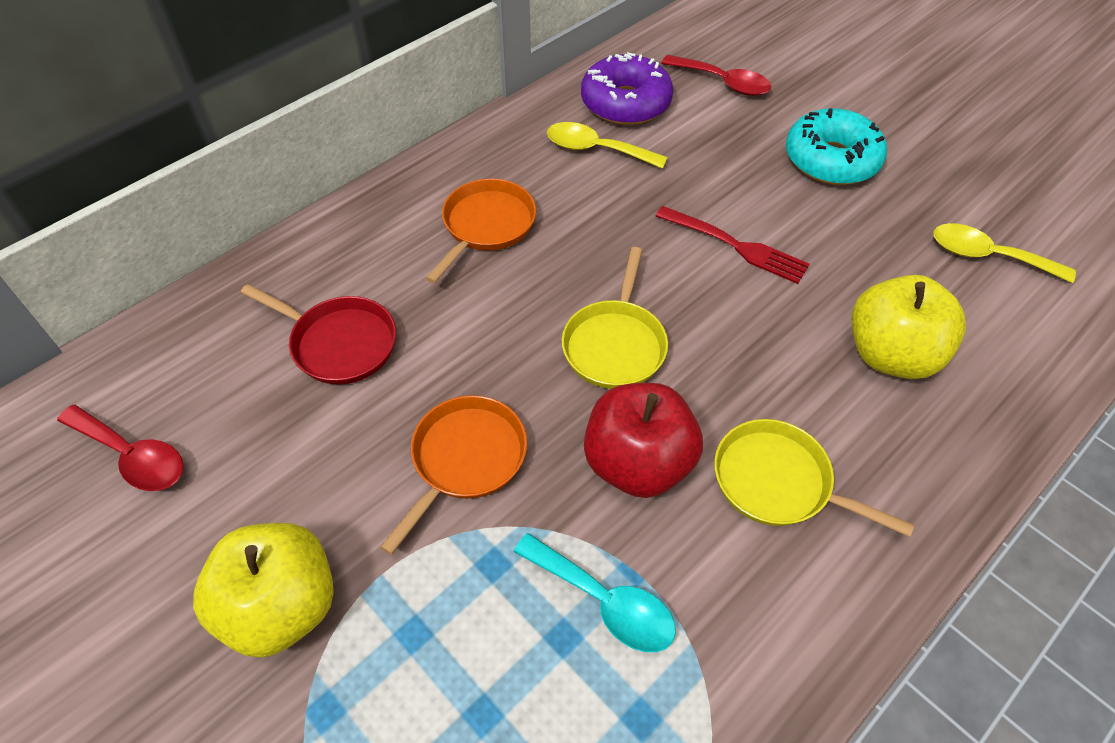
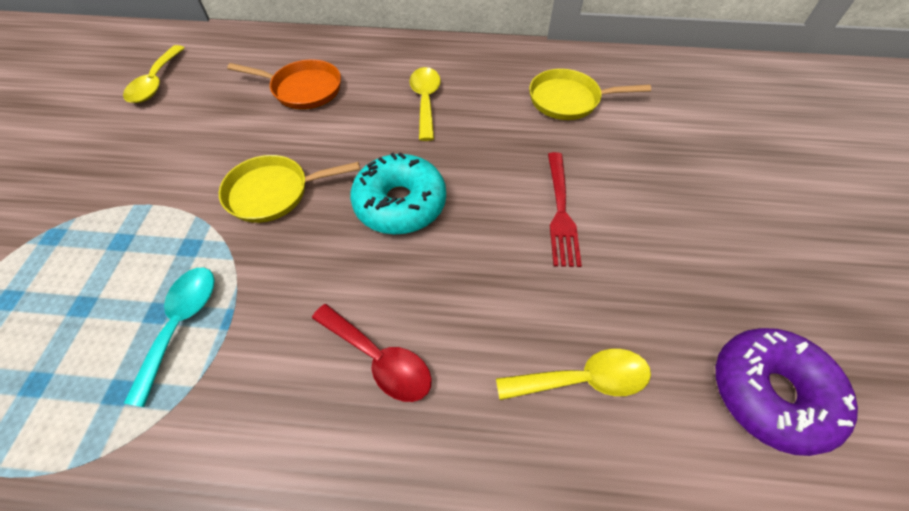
orange pan: 2 -> 1
red apple: 1 -> 0
red pan: 1 -> 0
red spoon: 2 -> 1
yellow apple: 2 -> 0
yellow spoon: 2 -> 3

